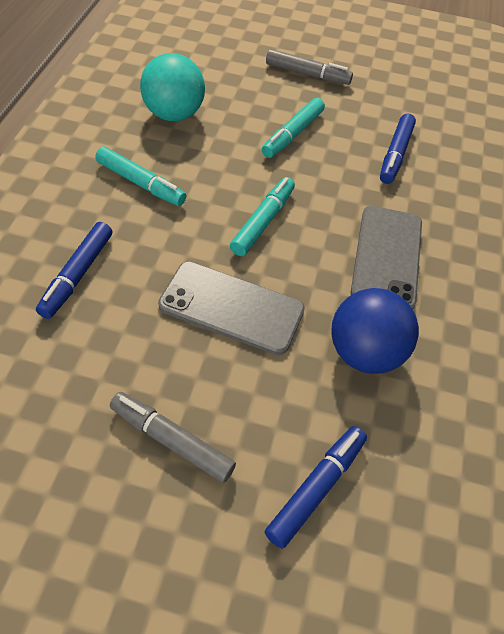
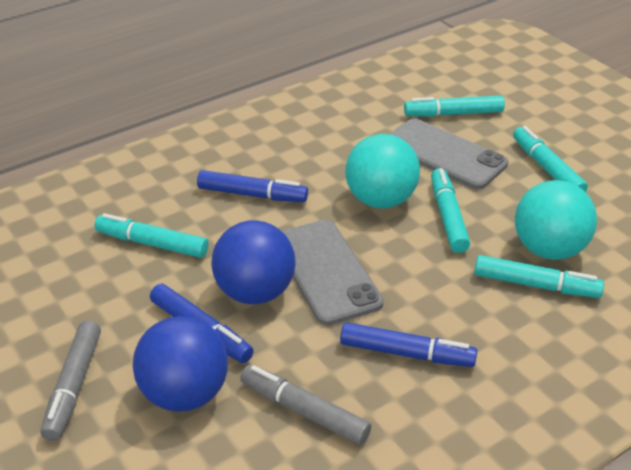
blue ball: 1 -> 2
turquoise ball: 1 -> 2
turquoise marker: 3 -> 5

